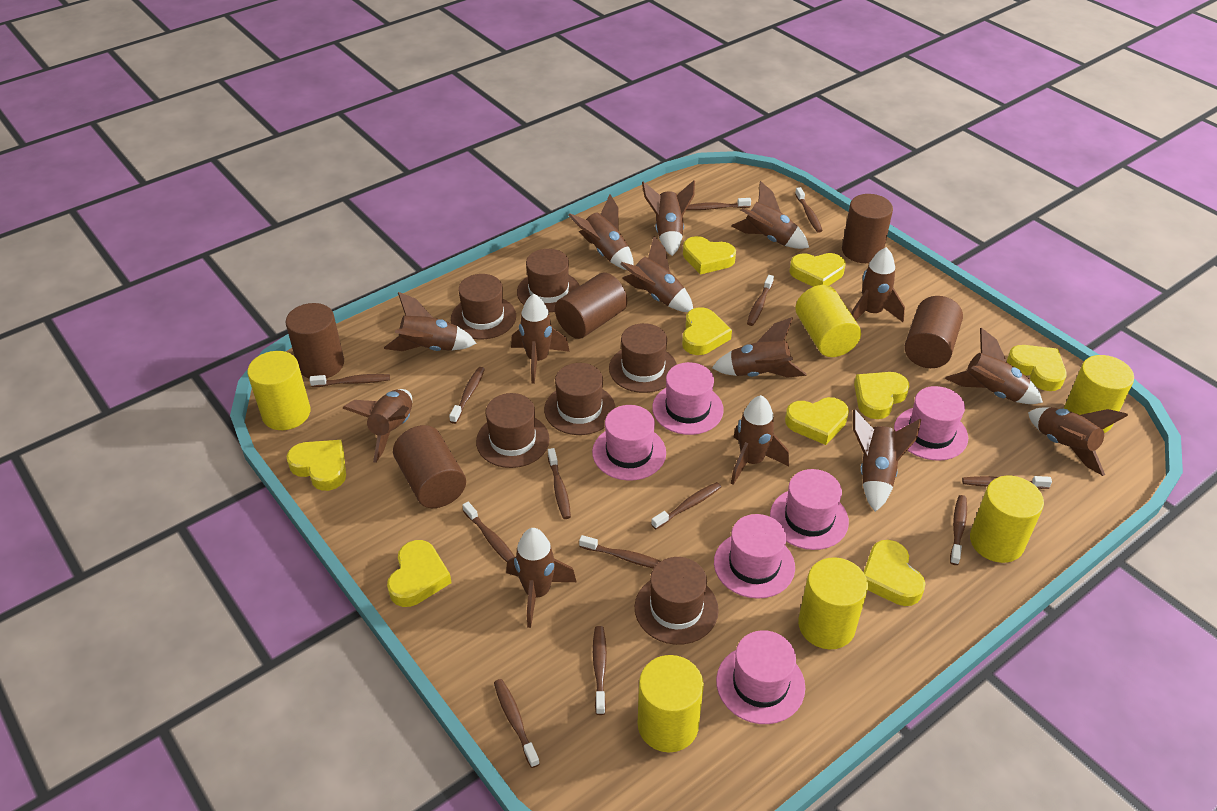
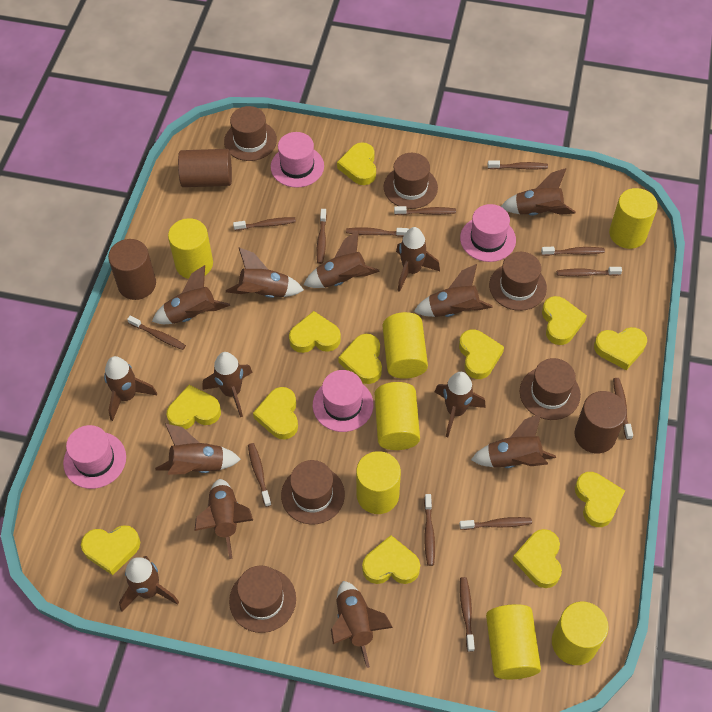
brown cylinder: 5 -> 3
pink hat: 6 -> 4
yellow cylinder: 6 -> 7
yellow heart: 9 -> 12

